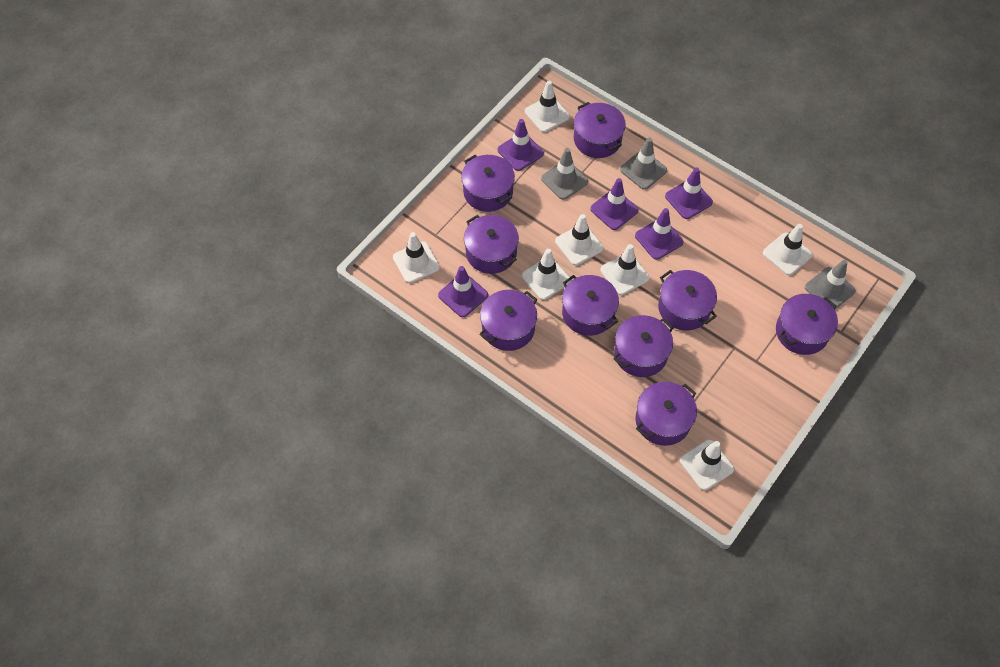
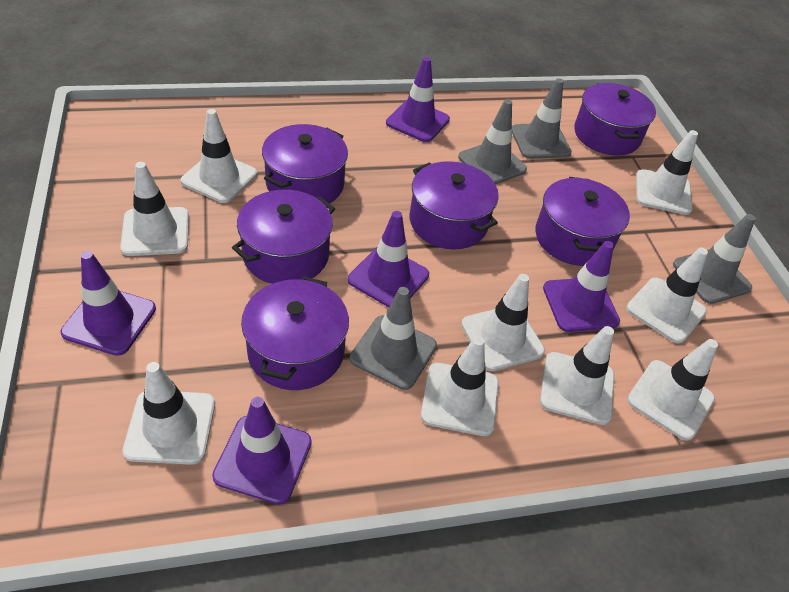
grey traffic cone: 3 -> 4
purple pot: 9 -> 6
white traffic cone: 7 -> 9

